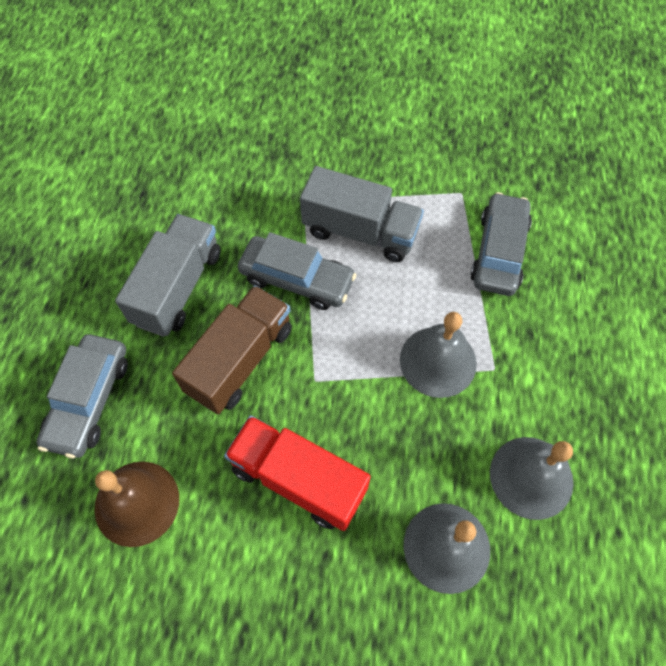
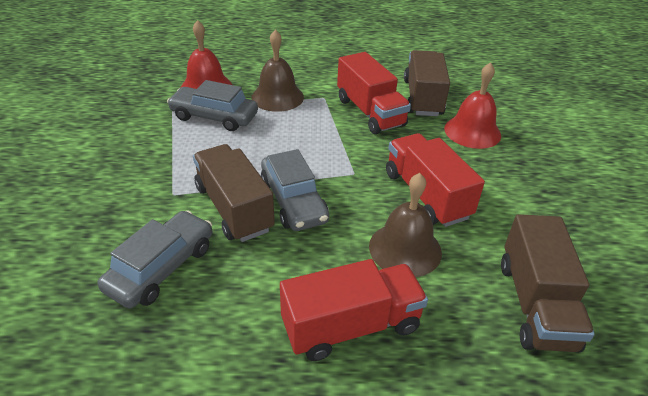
brown bell: 1 -> 2
brown truck: 1 -> 3
grey bell: 3 -> 0
grey truck: 2 -> 0
red bell: 0 -> 2
red truck: 1 -> 3

